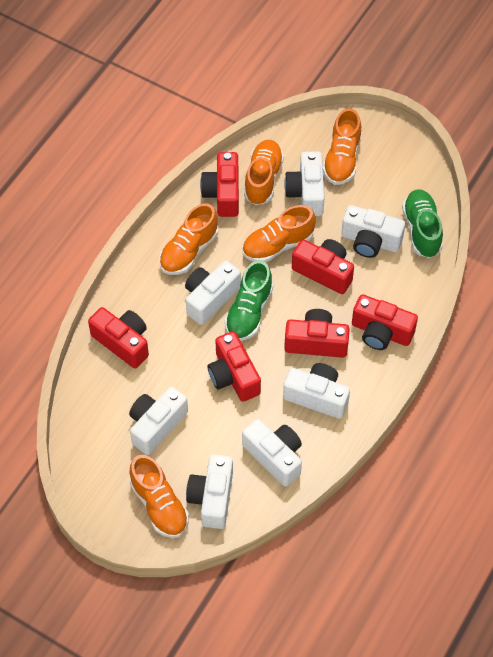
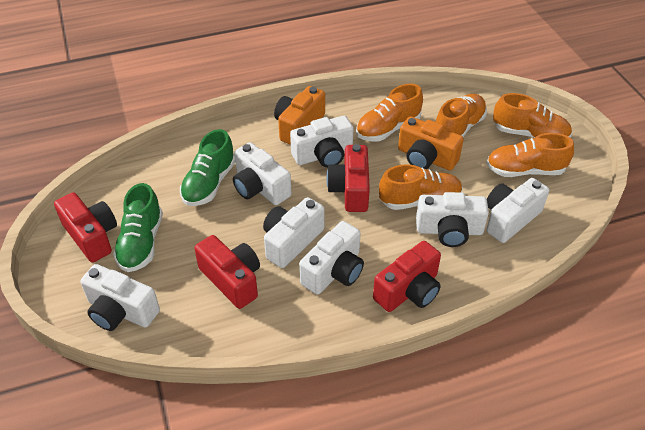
orange camera: 0 -> 2
red camera: 6 -> 4

